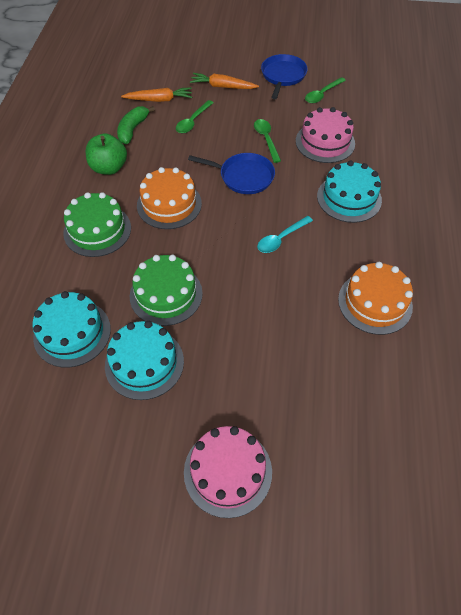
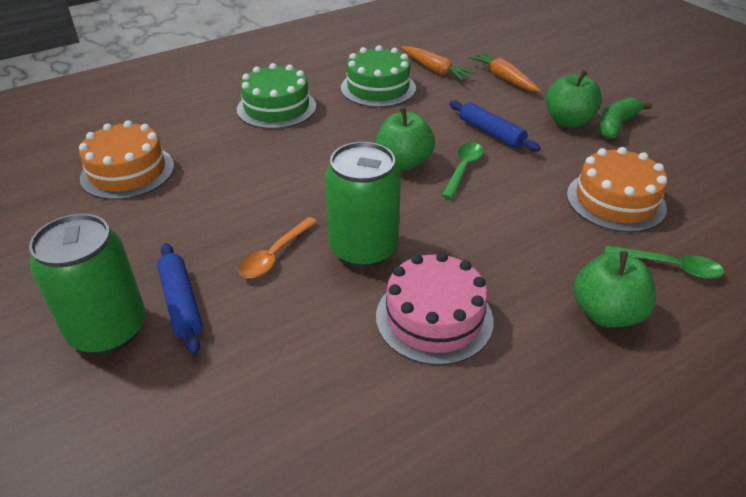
blue pan: 2 -> 0
blue rolling pin: 0 -> 2
green apple: 1 -> 3
green can: 0 -> 2
green spoon: 3 -> 2
orange spoon: 0 -> 1
pink cake: 2 -> 1
turquoise cake: 3 -> 0
turquoise spoon: 1 -> 0

